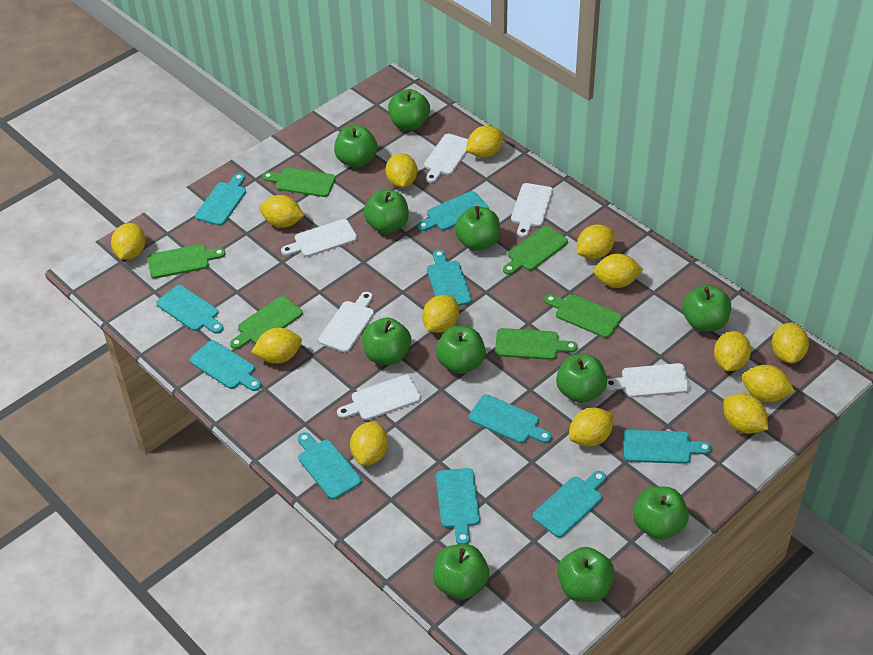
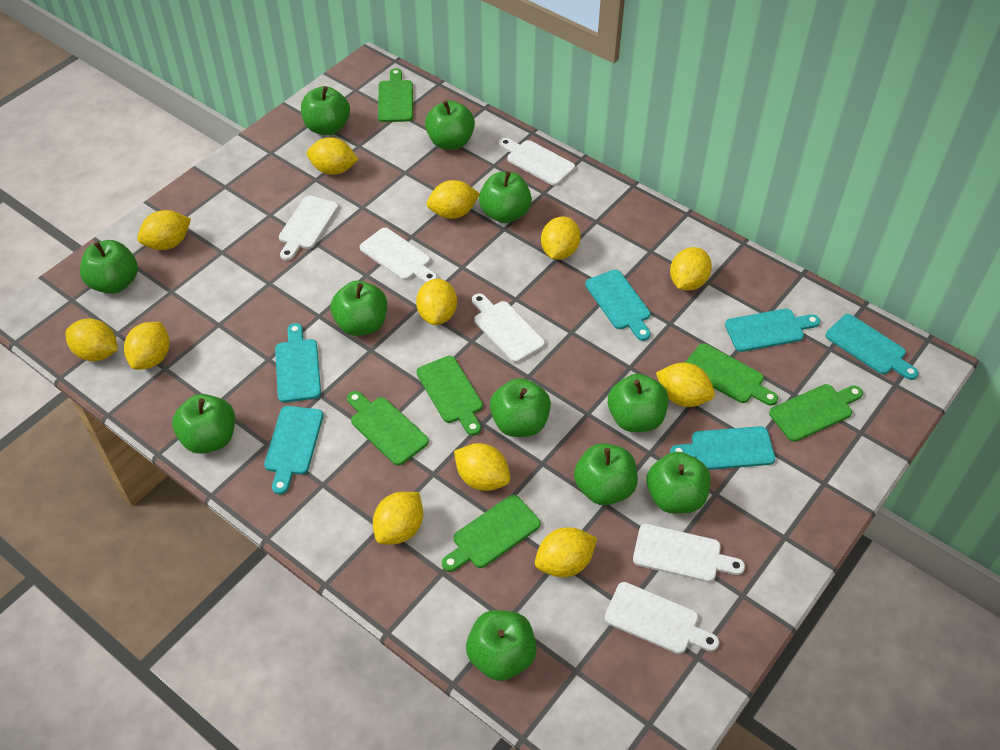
turquoise cutting board: 10 -> 6
yellow lemon: 14 -> 12

